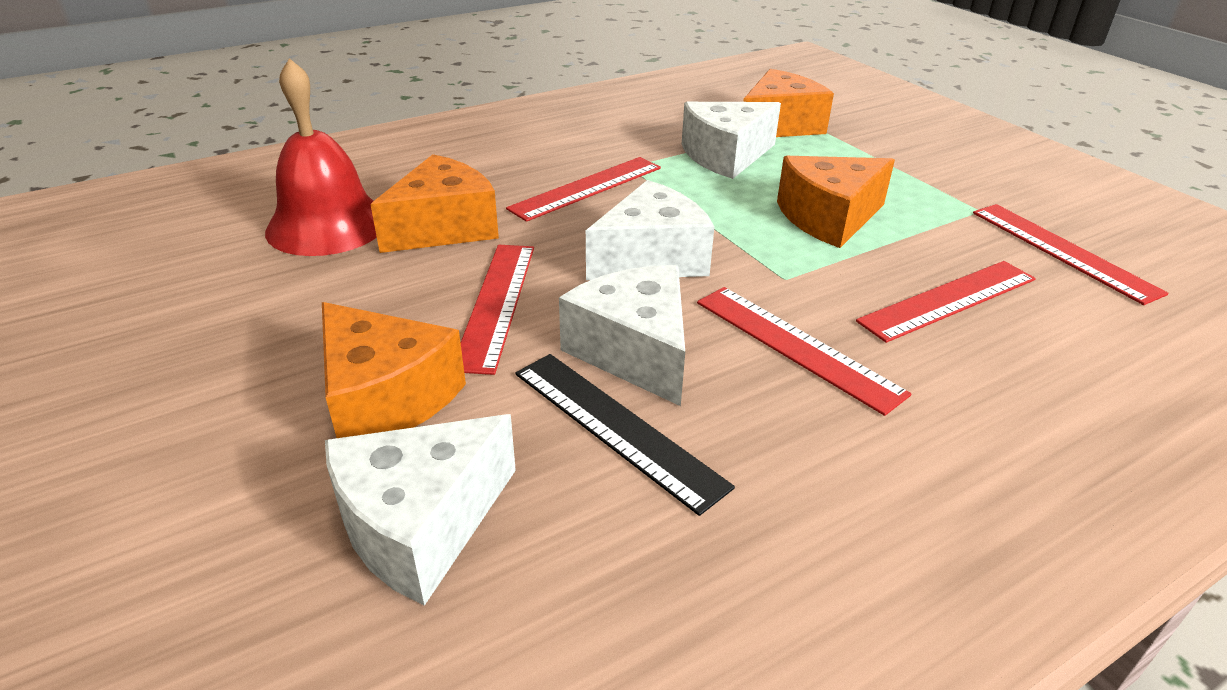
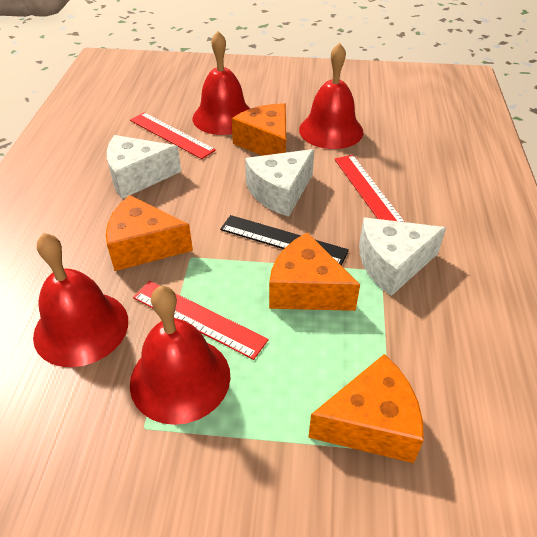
red bell: 1 -> 4
red ruler: 5 -> 3
white cheese: 4 -> 3

